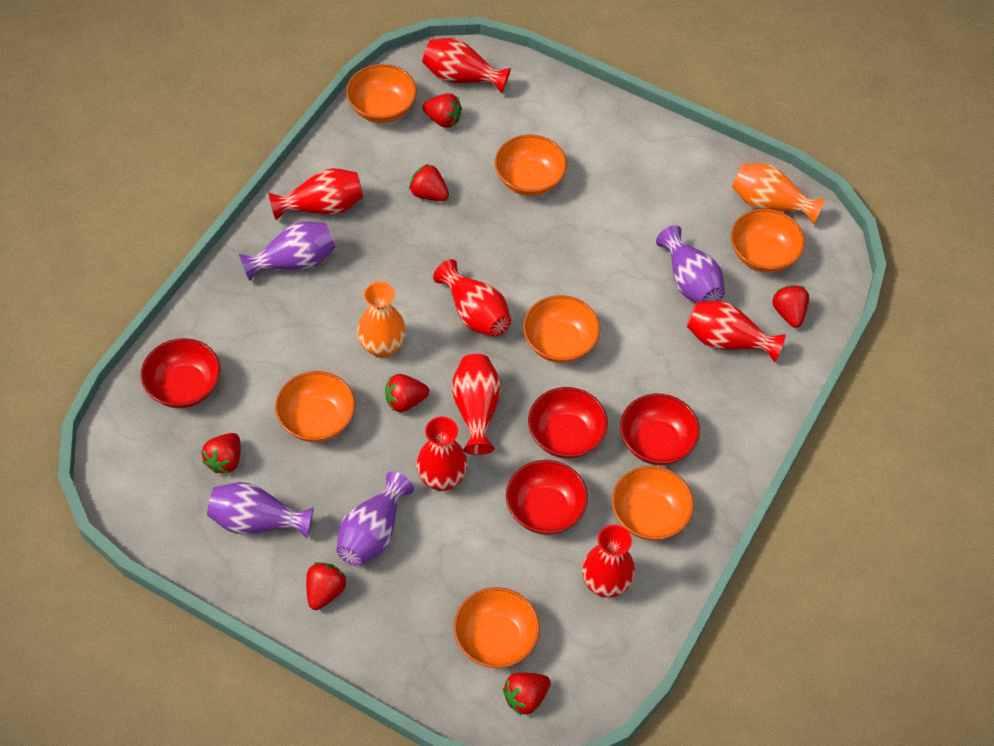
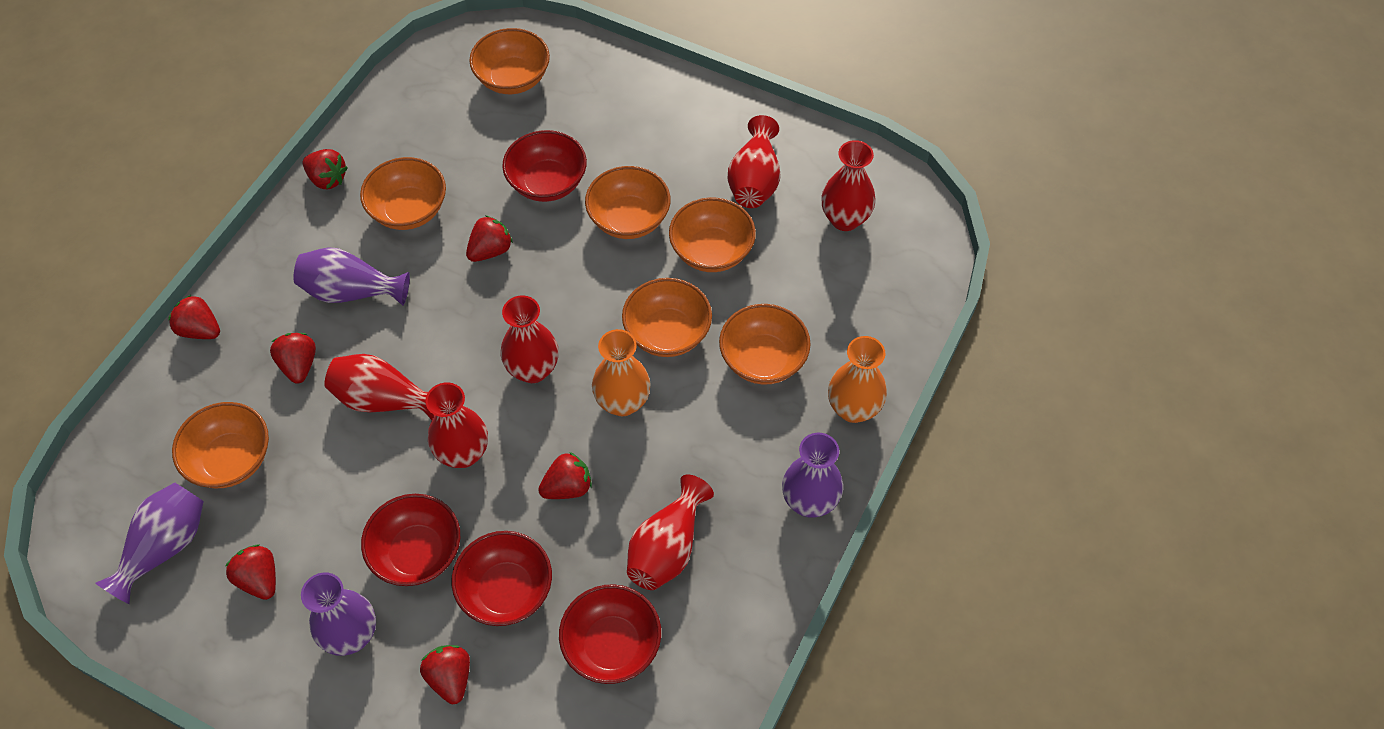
red vase: 7 -> 6

